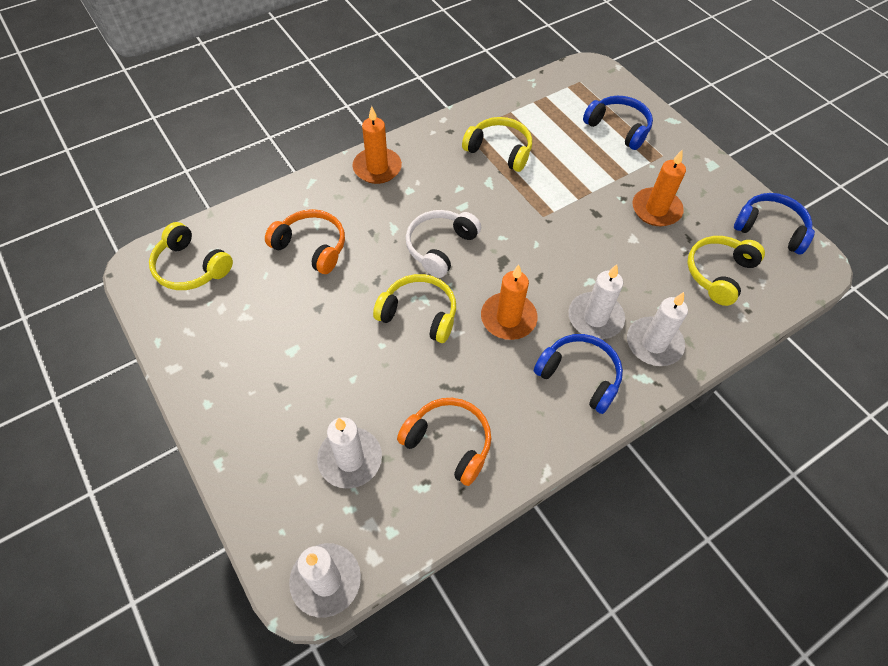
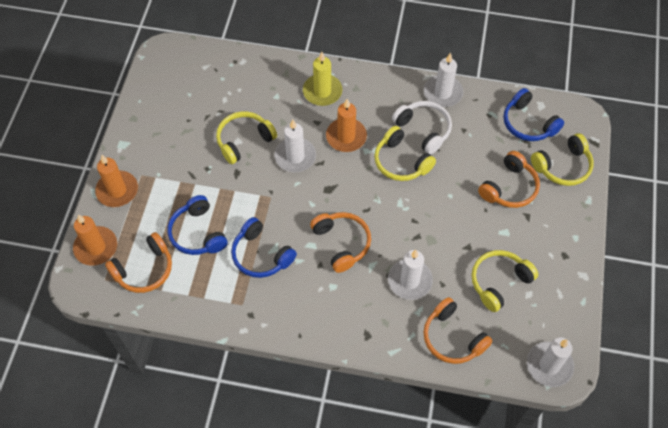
orange headphones: 2 -> 4
yellow candle: 0 -> 1

